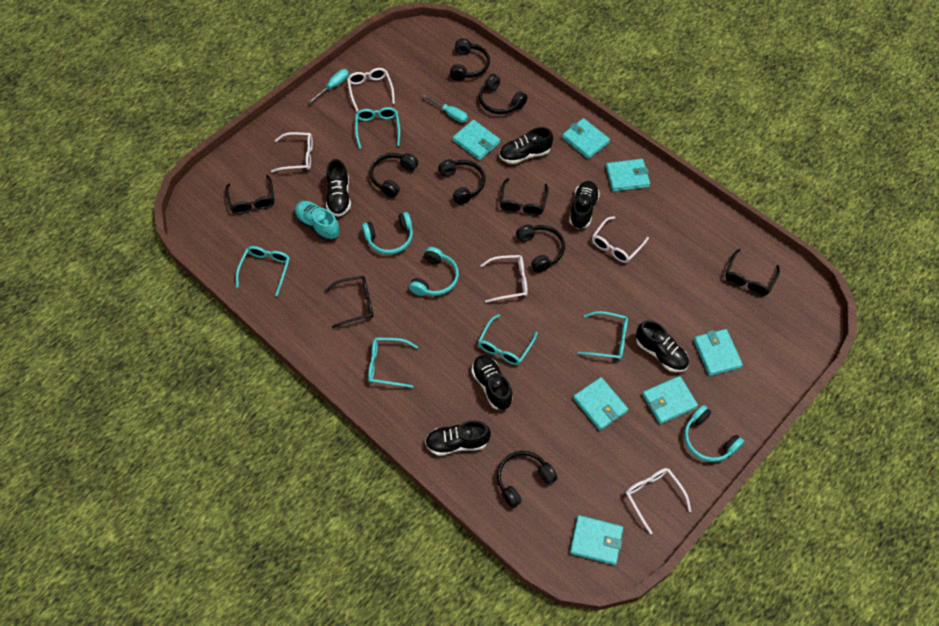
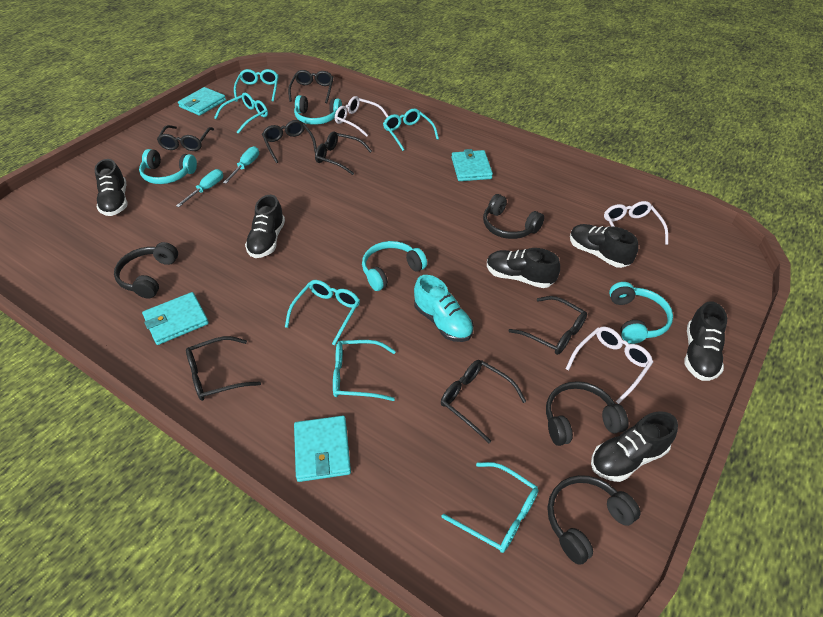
black glasses: 4 -> 7
black headphones: 6 -> 4
turquoise glasses: 5 -> 6
turquoise headphones: 3 -> 4
turquoise wallet: 7 -> 4
white glasses: 5 -> 3

